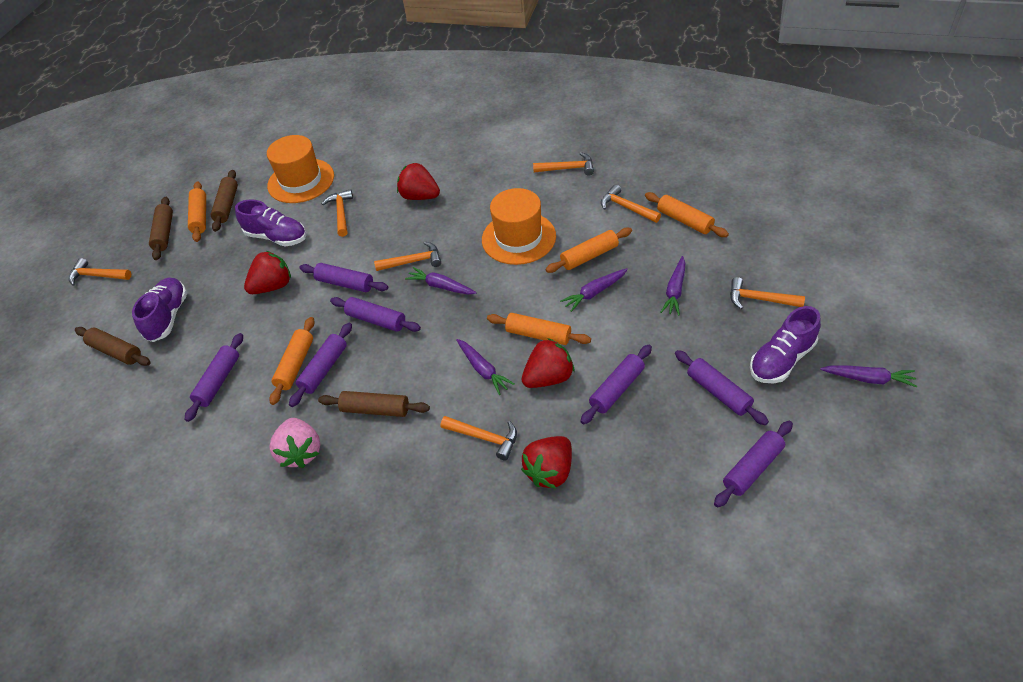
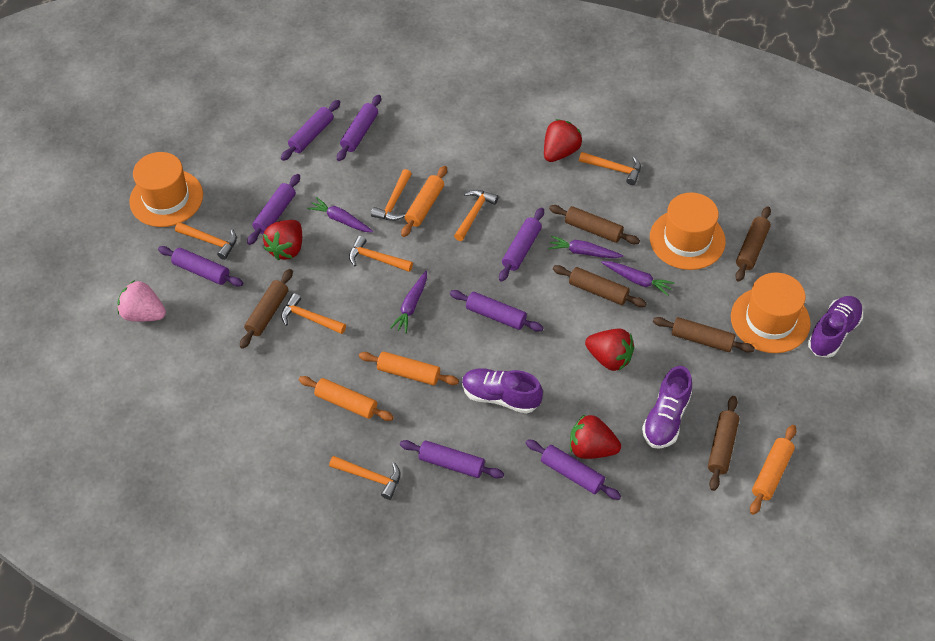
brown rolling pin: 4 -> 6
orange hat: 2 -> 3
orange rolling pin: 5 -> 4
purple carrot: 5 -> 4
purple rolling pin: 7 -> 8

